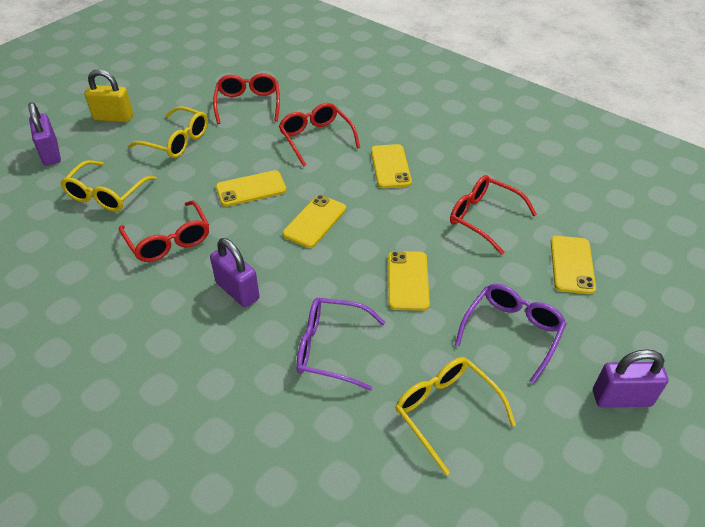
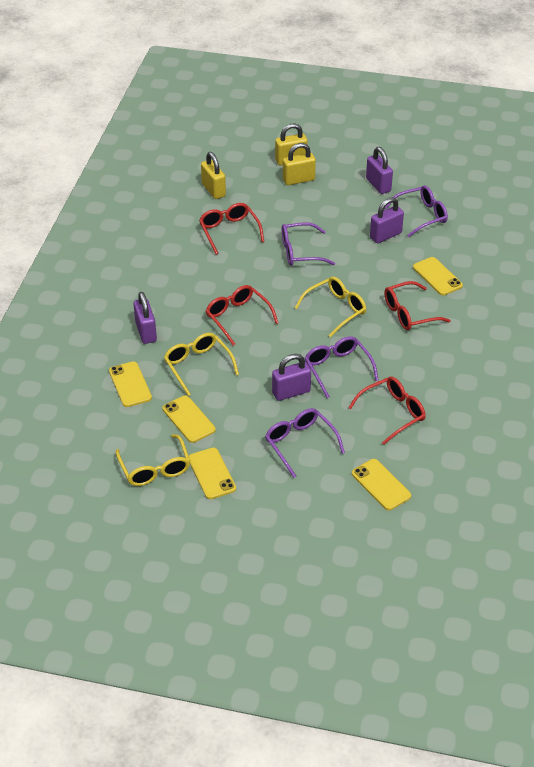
purple glasses: 2 -> 4
purple padlock: 3 -> 4
yellow padlock: 1 -> 3

